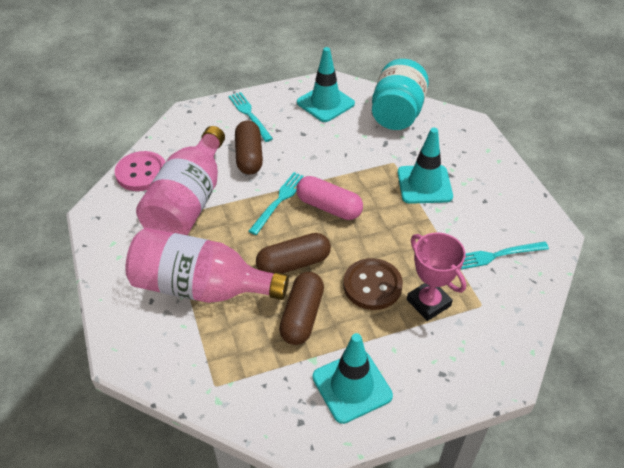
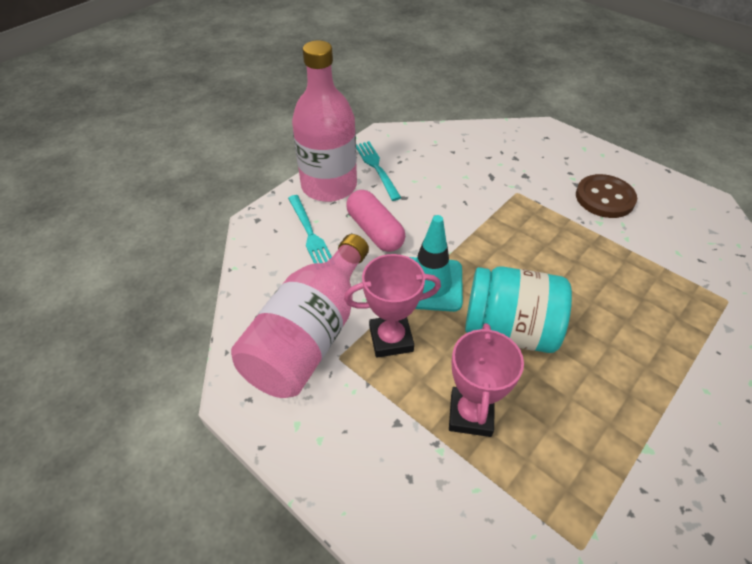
brown capsule: 3 -> 0
pink button: 1 -> 0
pink trophy: 1 -> 2
turquoise fork: 3 -> 2
turquoise traffic cone: 3 -> 1

